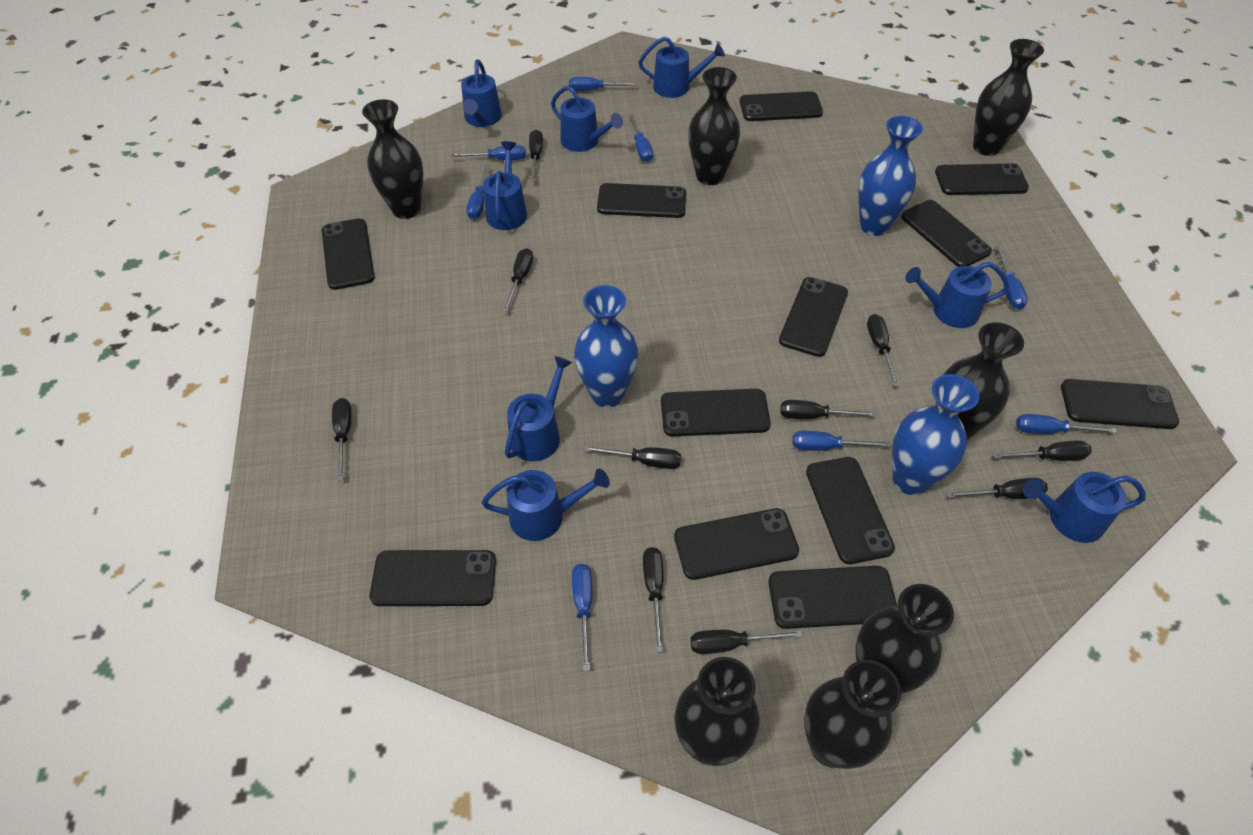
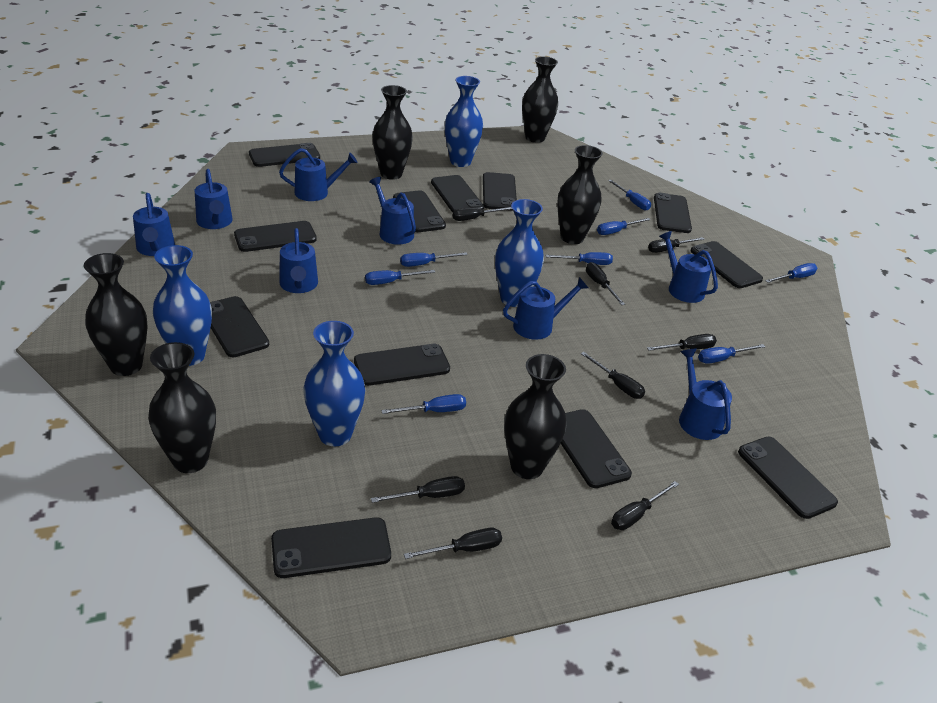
black screwdriver: 10 -> 8
black vase: 7 -> 6
blue vase: 3 -> 4

